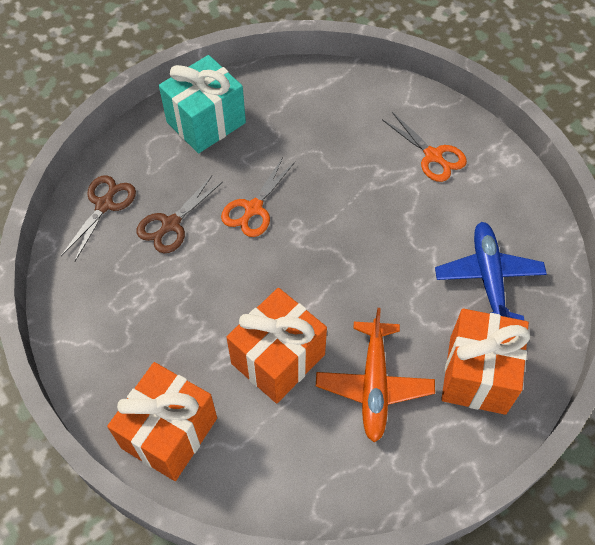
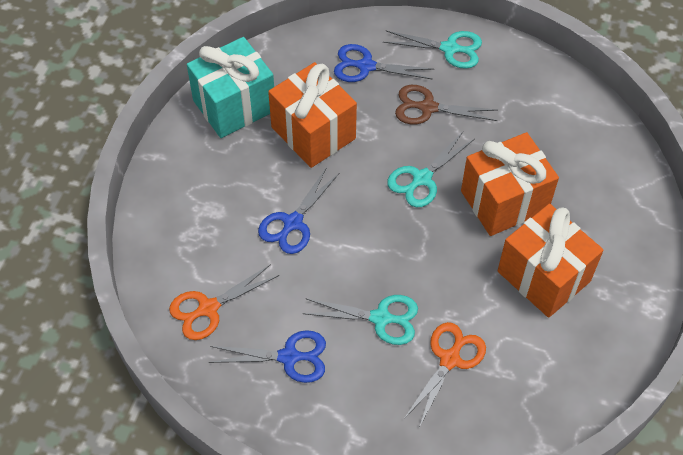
blue plane: 1 -> 0
blue scissors: 0 -> 3
brown scissors: 2 -> 1
orange plane: 1 -> 0
turquoise scissors: 0 -> 3

